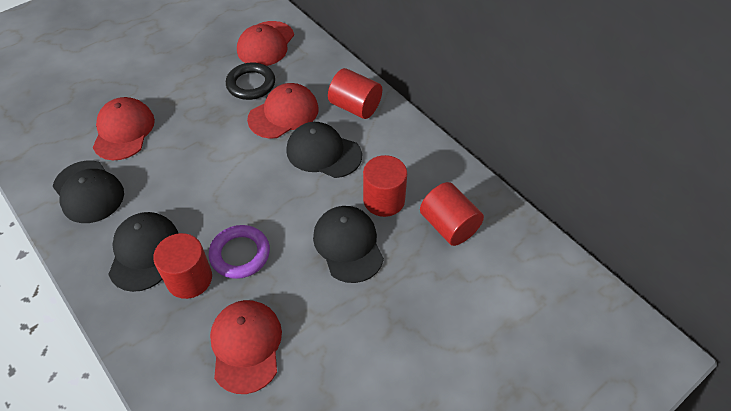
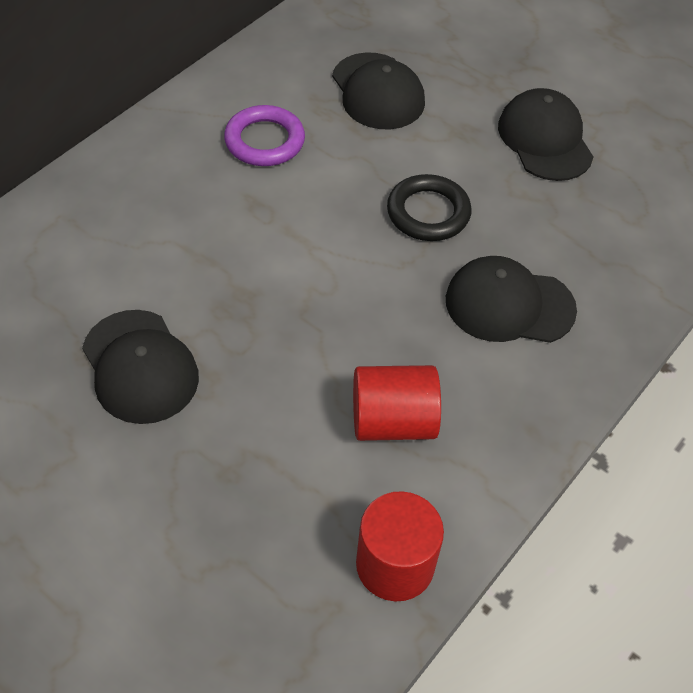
red cap: 4 -> 0
red cylinder: 4 -> 2

